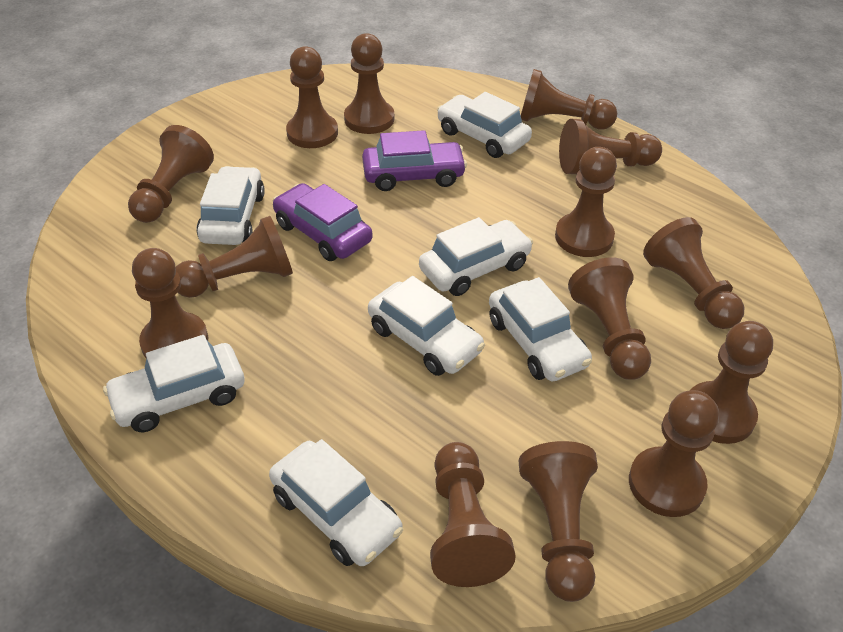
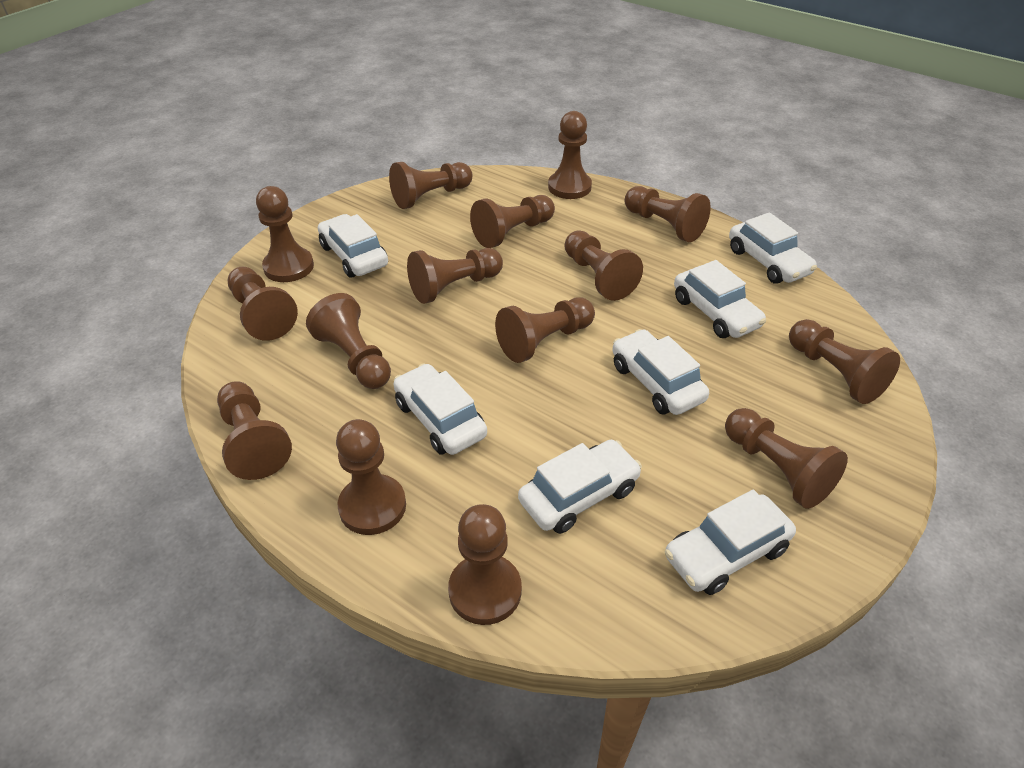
brown pawn: 14 -> 15
purple car: 2 -> 0

